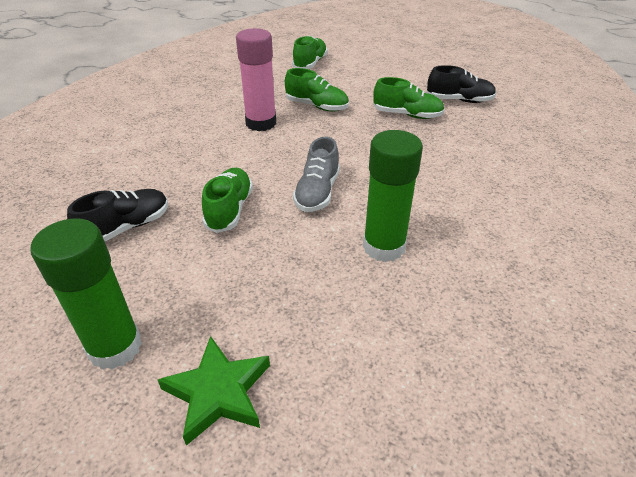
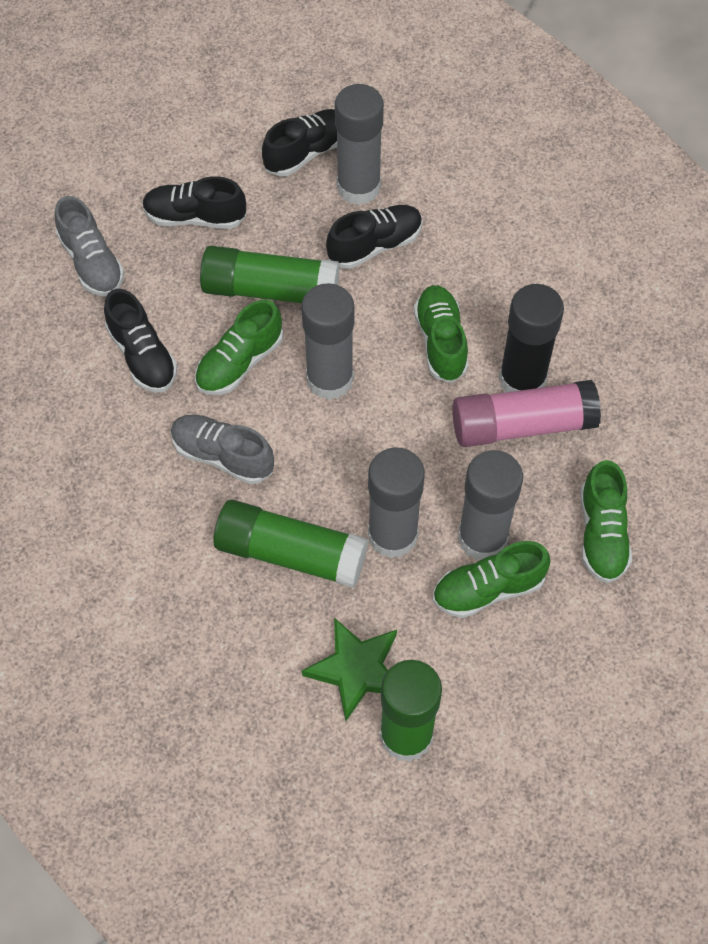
black glue stick: 0 -> 1
black shoe: 2 -> 4
green glue stick: 2 -> 3
grey glue stick: 0 -> 4
grey shoe: 1 -> 2

